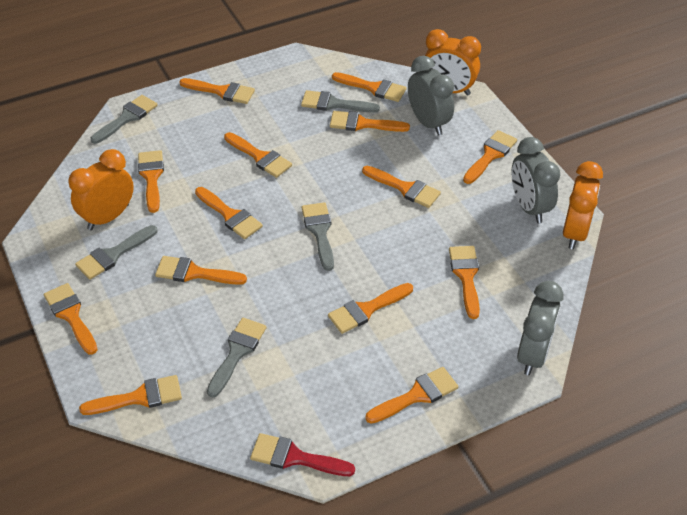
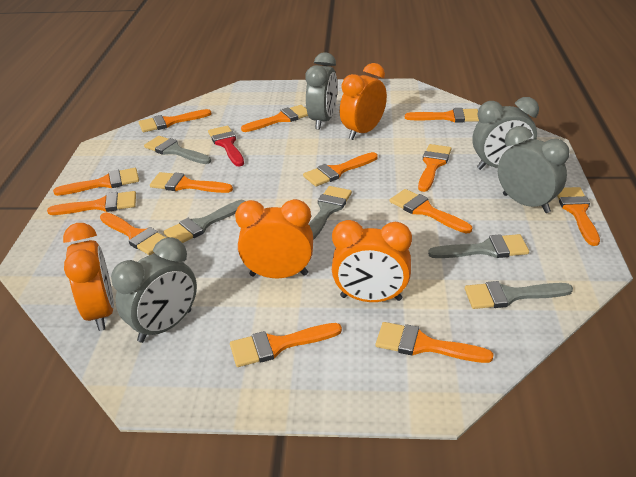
grey clock: 3 -> 4
orange brush: 14 -> 13
orange clock: 3 -> 4

